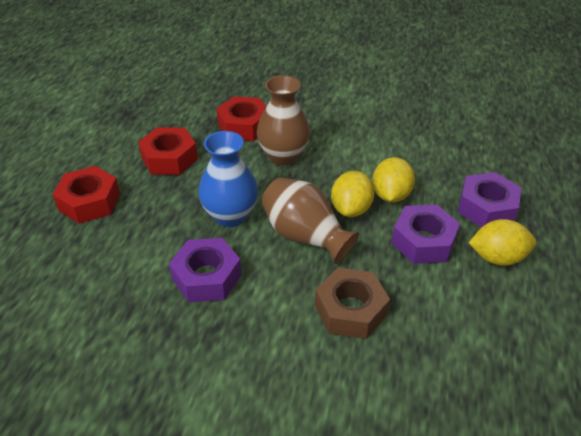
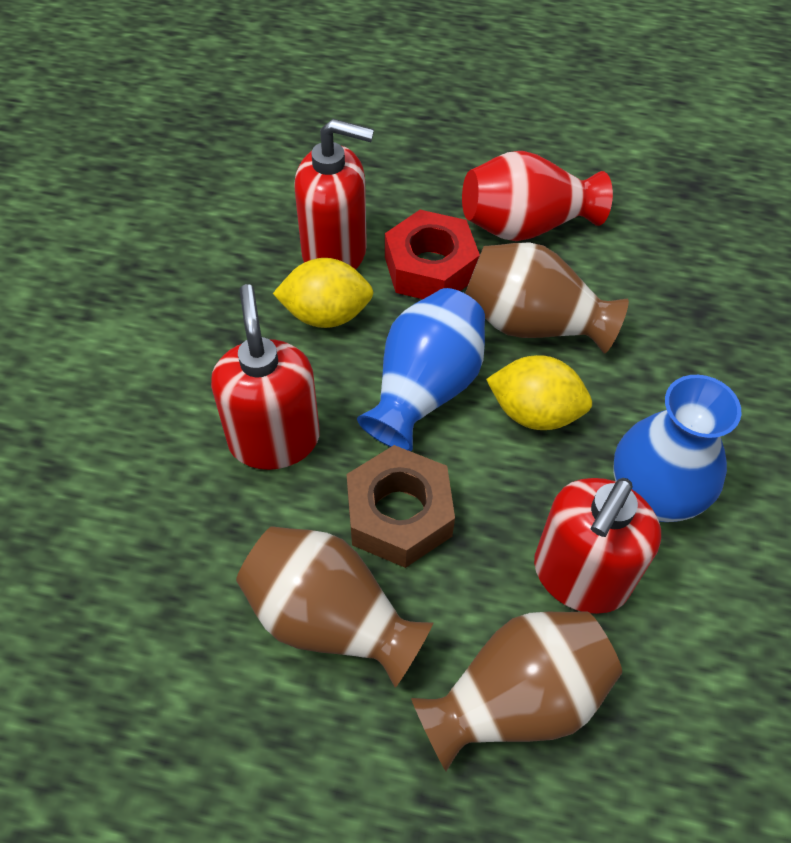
blue vase: 1 -> 2
brown vase: 2 -> 3
purple nut: 3 -> 0
red nut: 3 -> 1
red soap dispenser: 0 -> 3
red vase: 0 -> 1
yellow lemon: 3 -> 2

